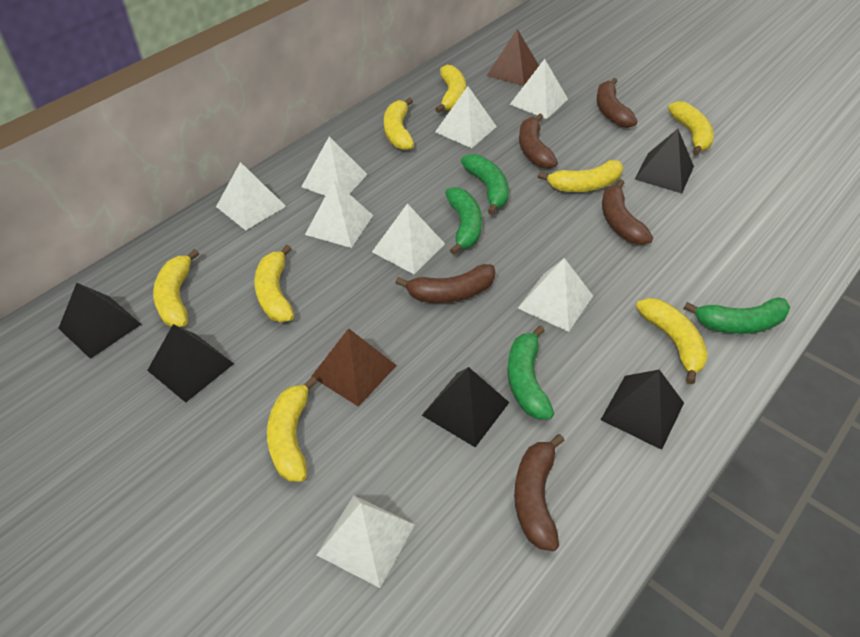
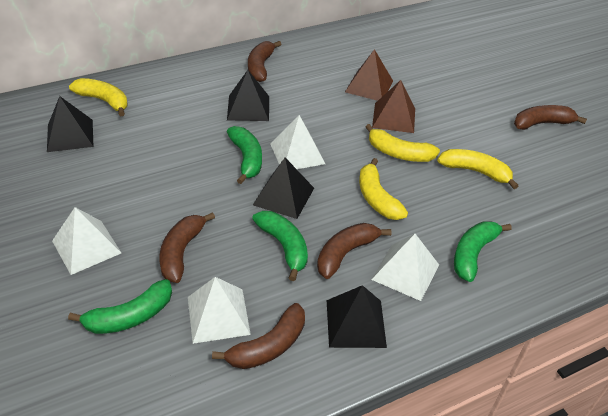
black pyramid: 5 -> 4
white pyramid: 8 -> 4
yellow banana: 8 -> 4

